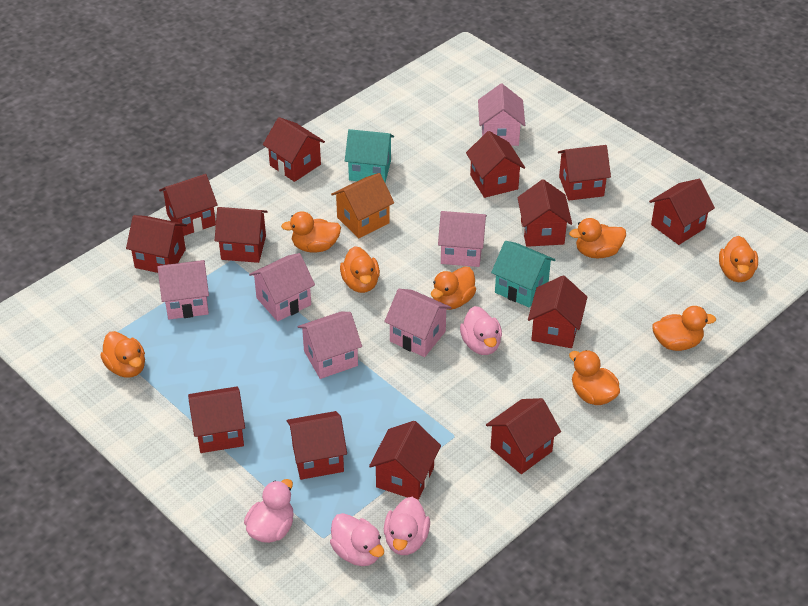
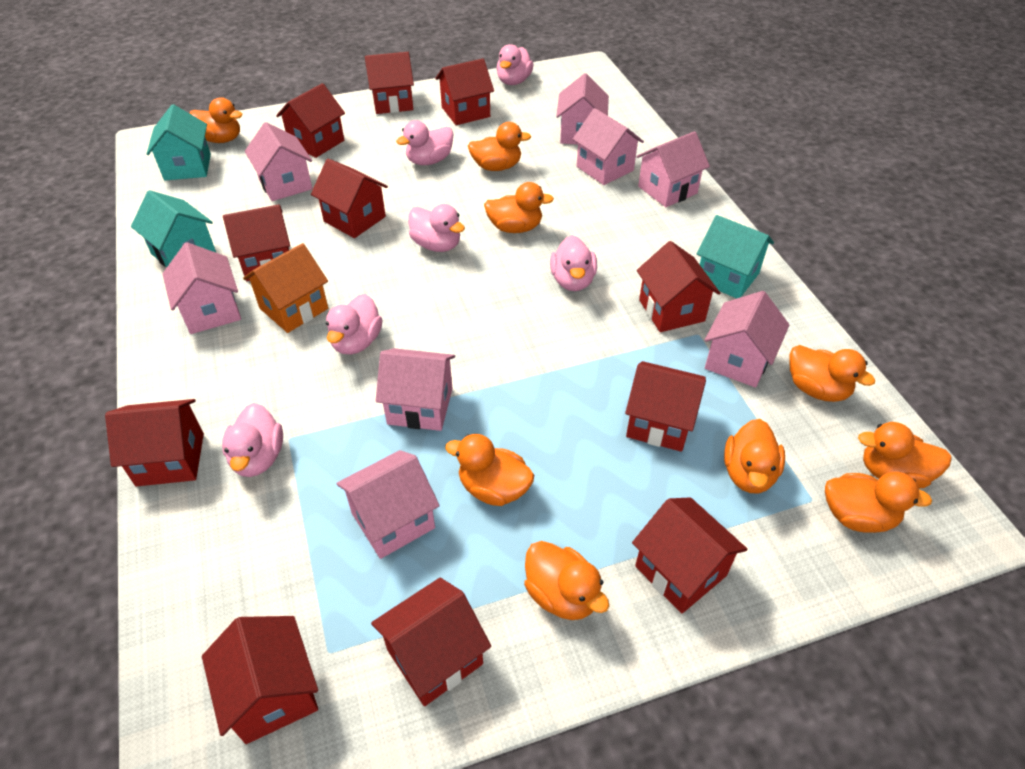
orange duck: 8 -> 9
pink duck: 4 -> 6
pink house: 6 -> 8
red house: 13 -> 11
turquoise house: 2 -> 3

